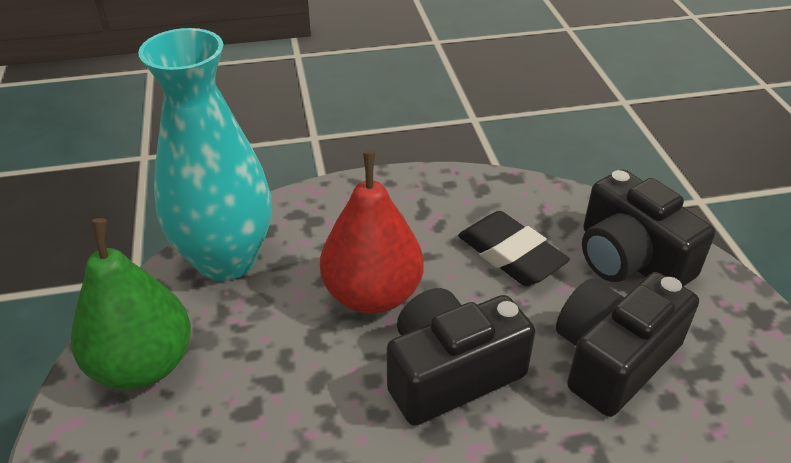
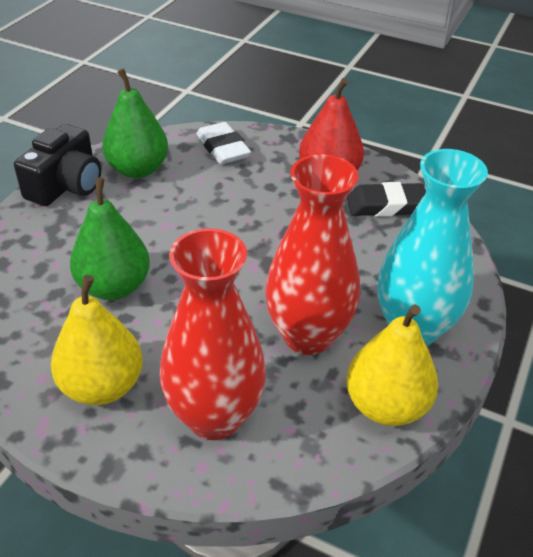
black camera: 3 -> 1
green pear: 1 -> 2
red vase: 0 -> 2
white eraser: 0 -> 1
yellow pear: 0 -> 2

